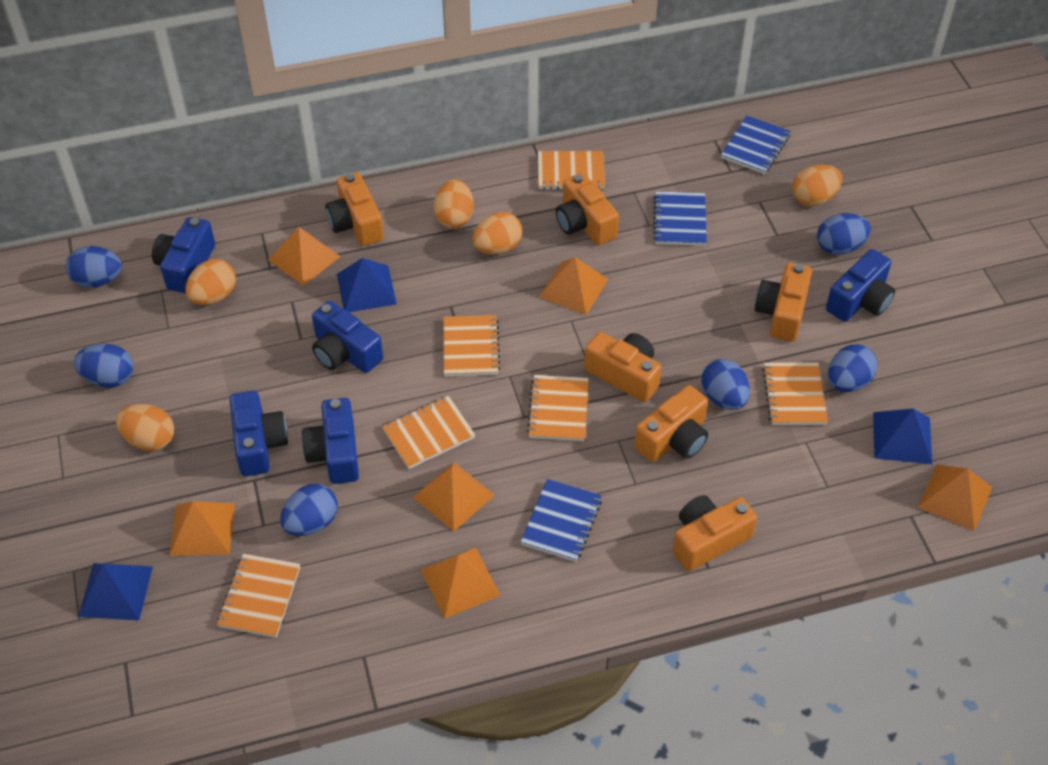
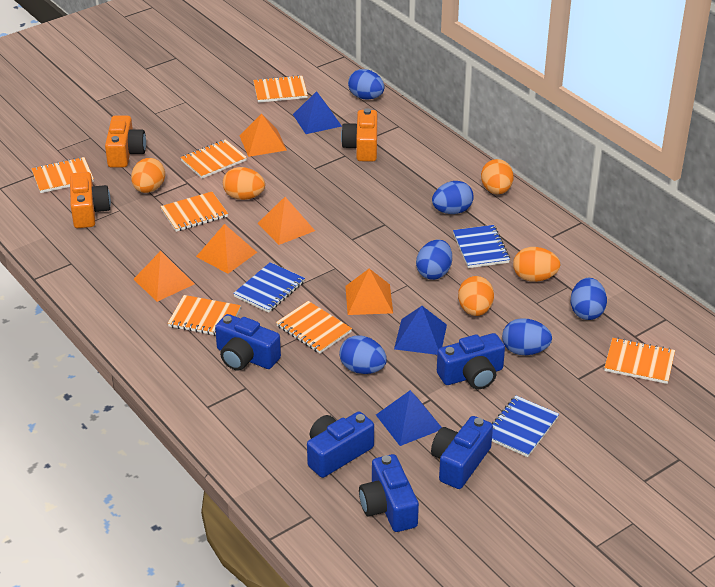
orange camera: 6 -> 3
orange notebook: 6 -> 7
orange pyramid: 6 -> 5

